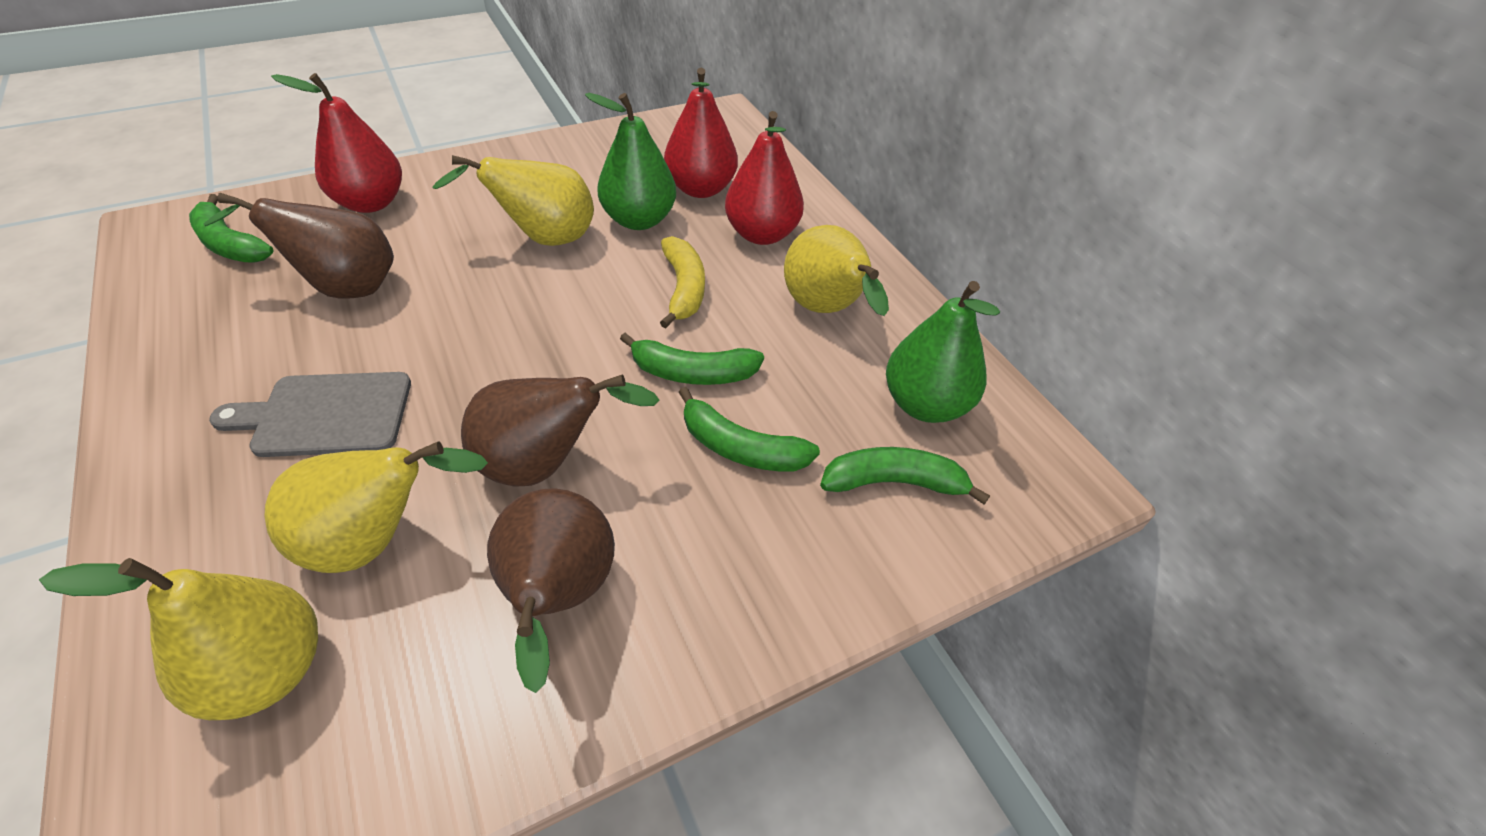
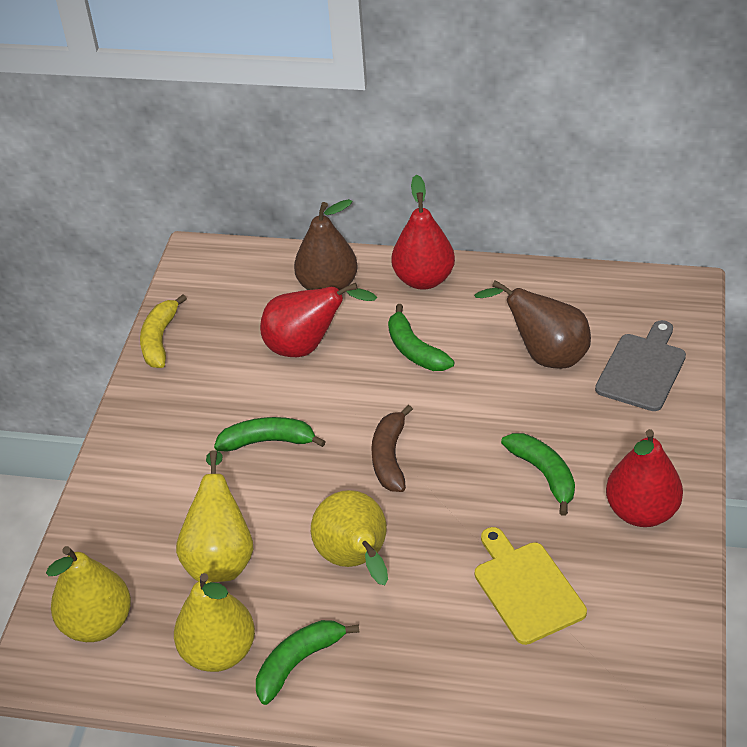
brown banana: 0 -> 1
brown pear: 3 -> 2
green pear: 2 -> 0
yellow cutting board: 0 -> 1

